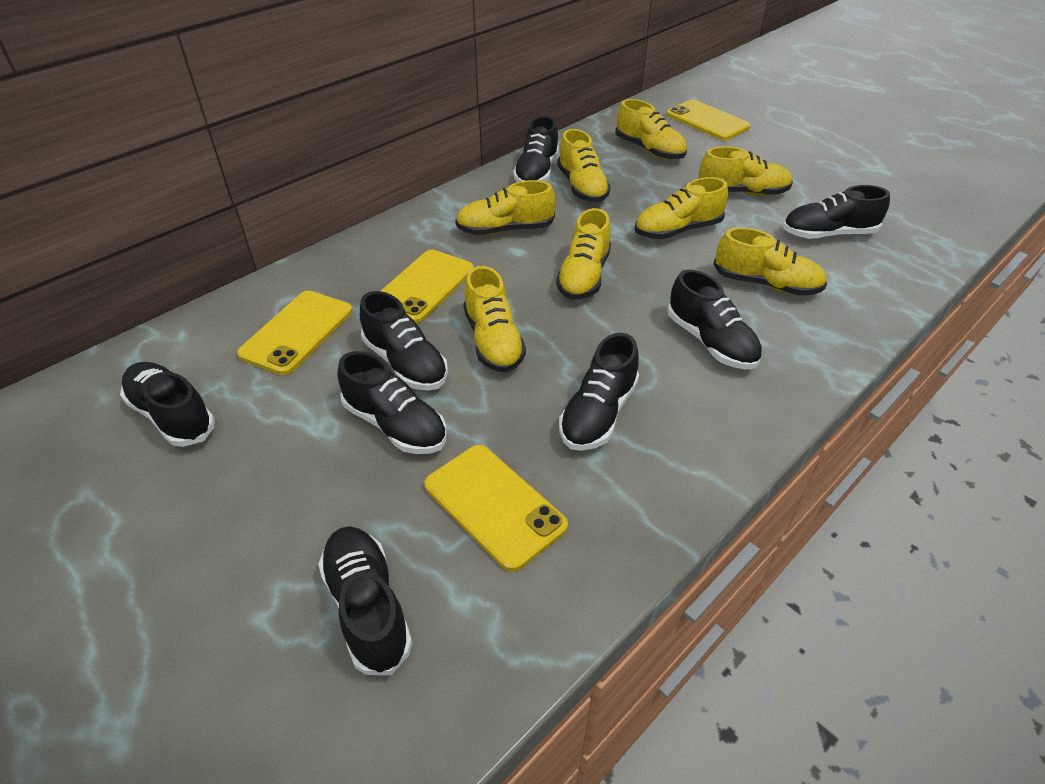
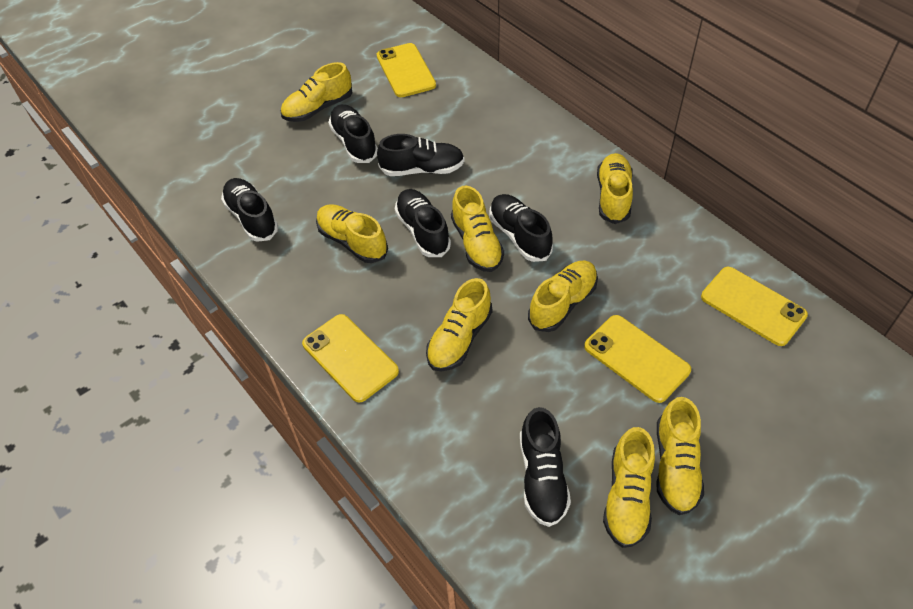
black shoe: 8 -> 6

